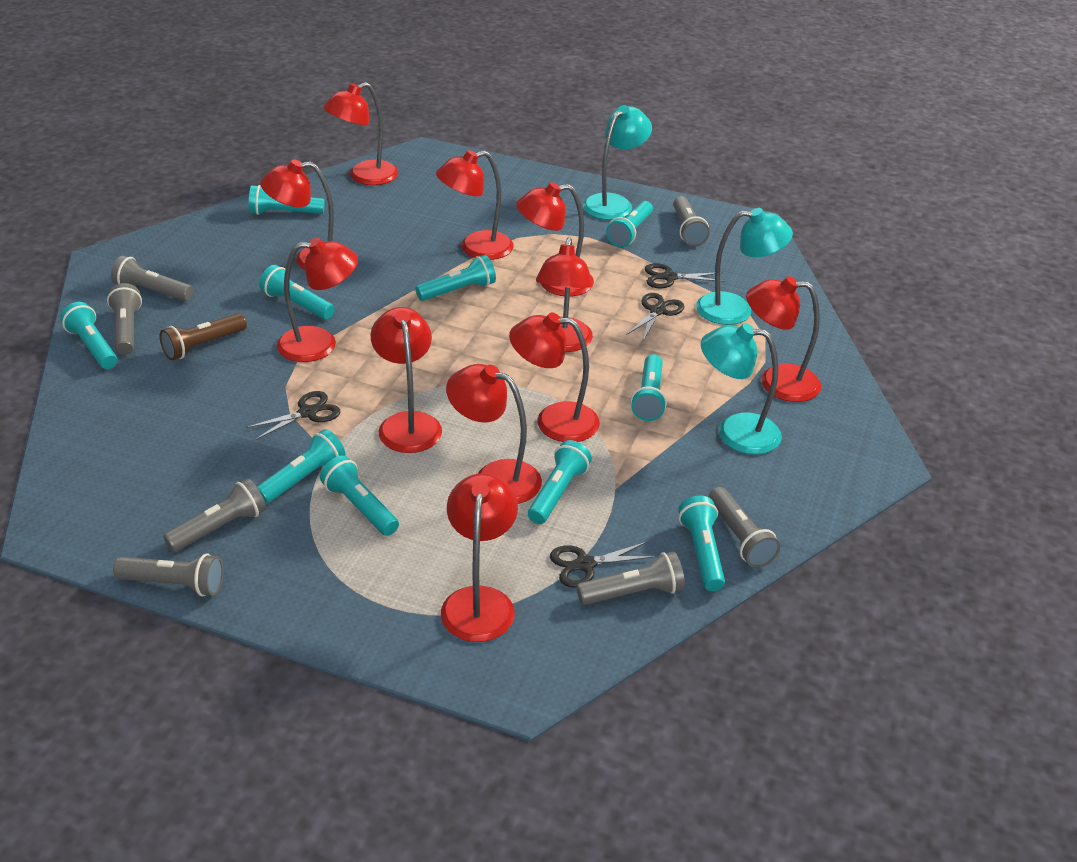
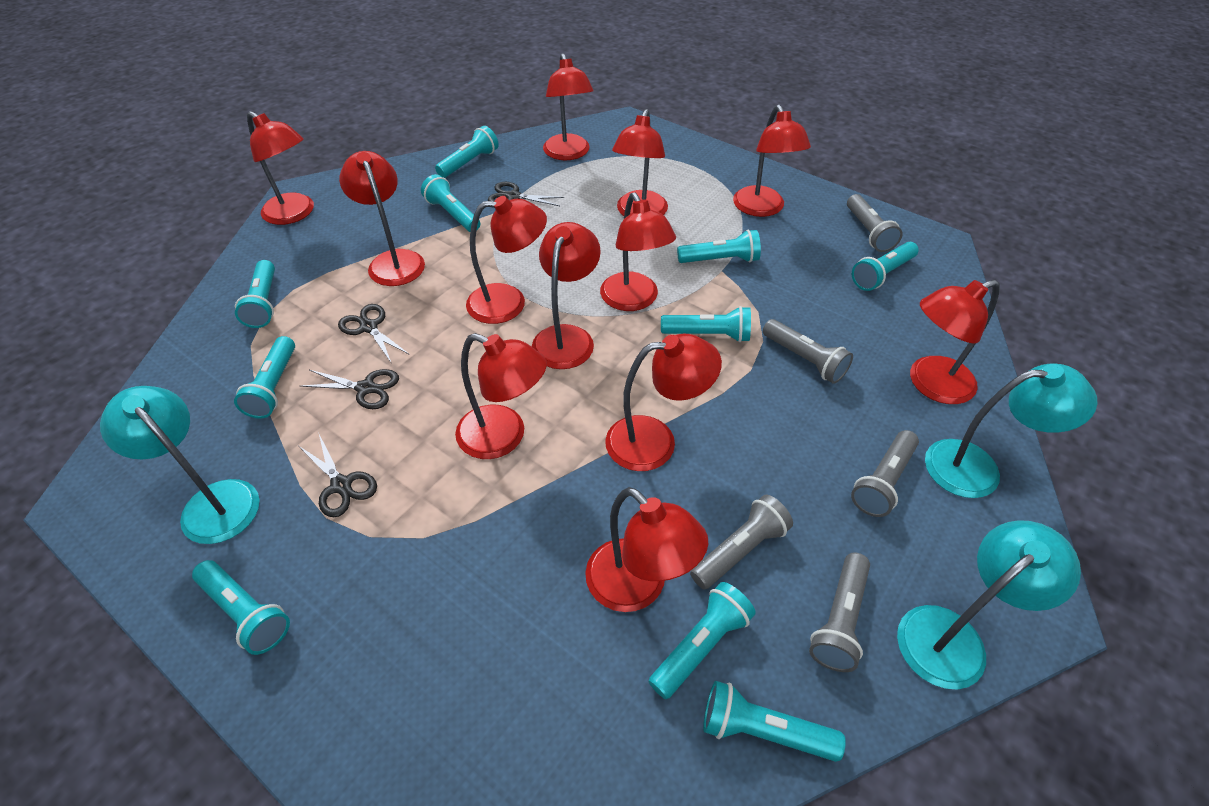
brown flashlight: 1 -> 0
grey flashlight: 7 -> 5
red lamp: 11 -> 12

